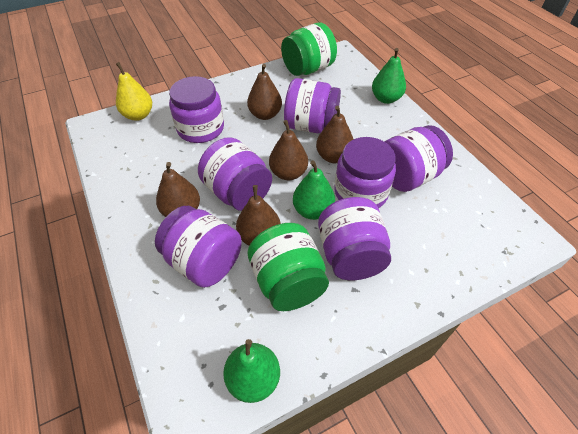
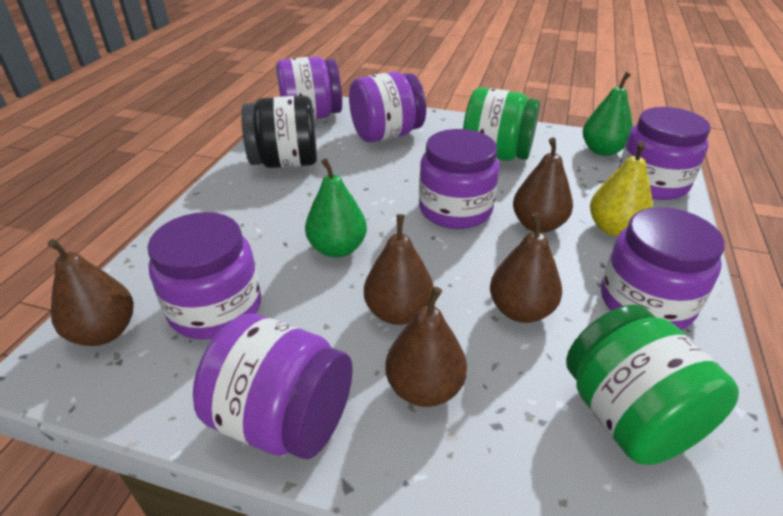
black jar: 0 -> 1
green pear: 3 -> 2

